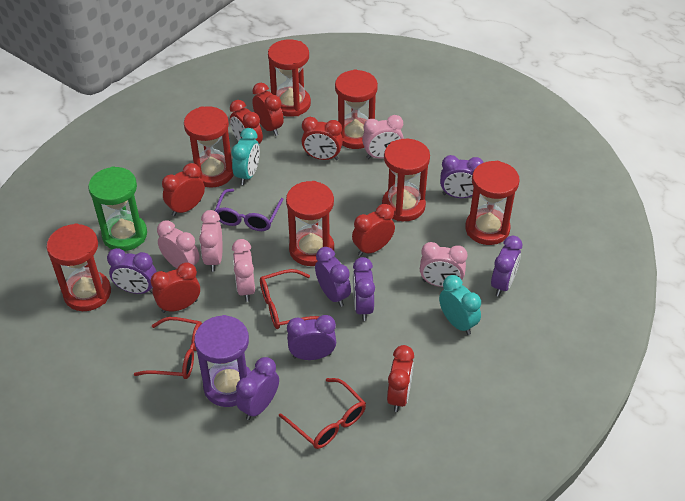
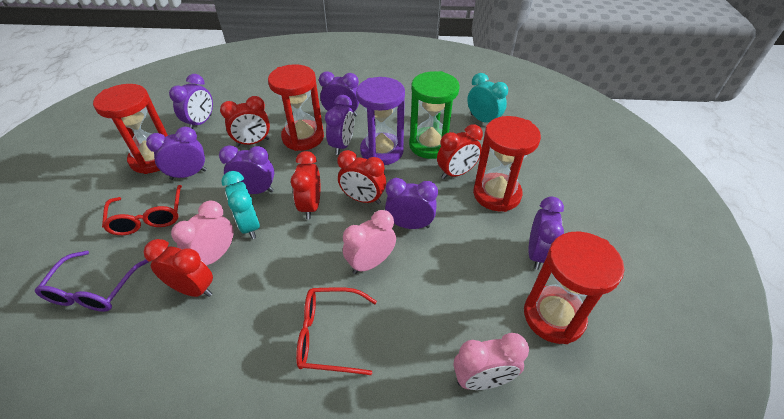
pink clock: 5 -> 3
red clock: 7 -> 5
red glasses: 3 -> 2
red hourglass: 7 -> 4

